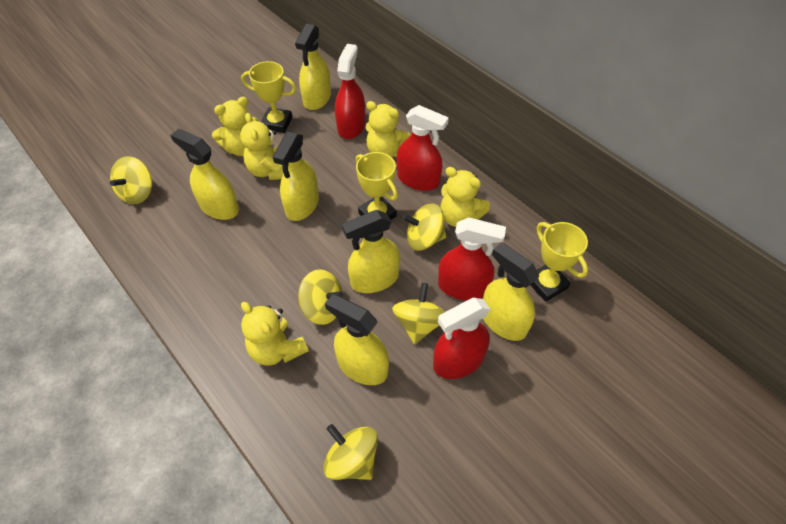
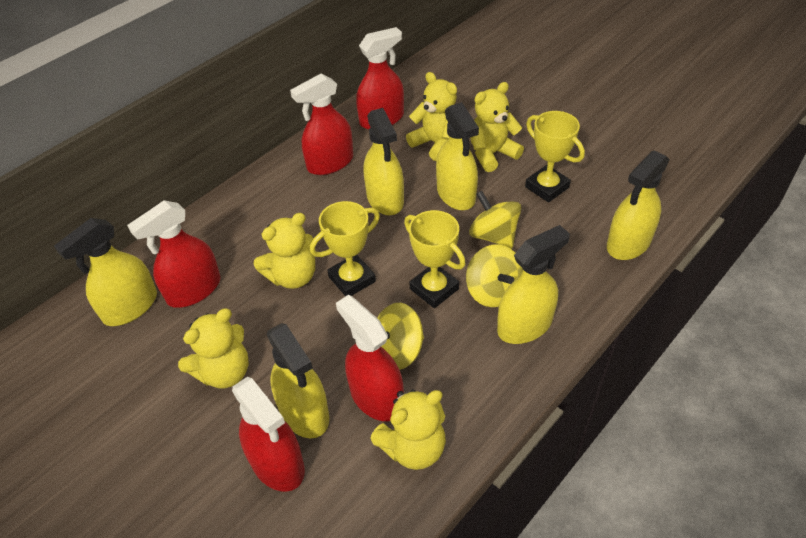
red spray bottle: 4 -> 5
yellow spinning top: 5 -> 3

